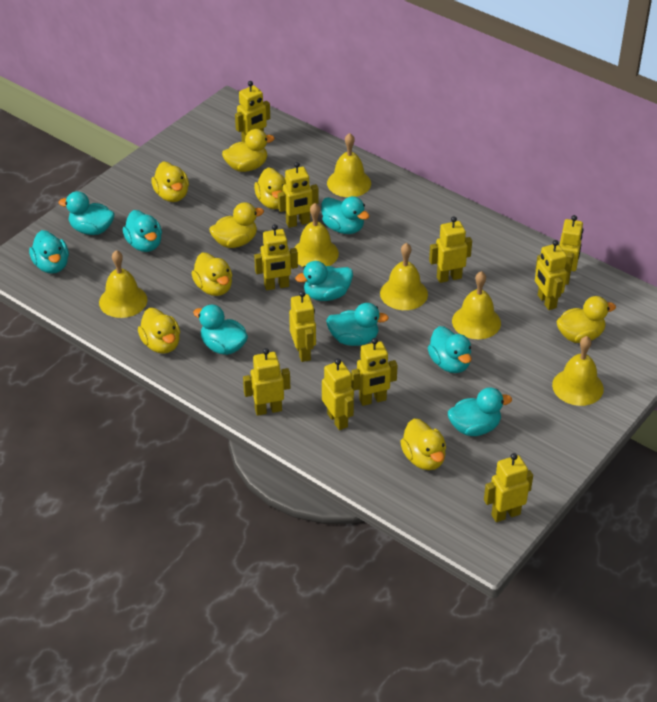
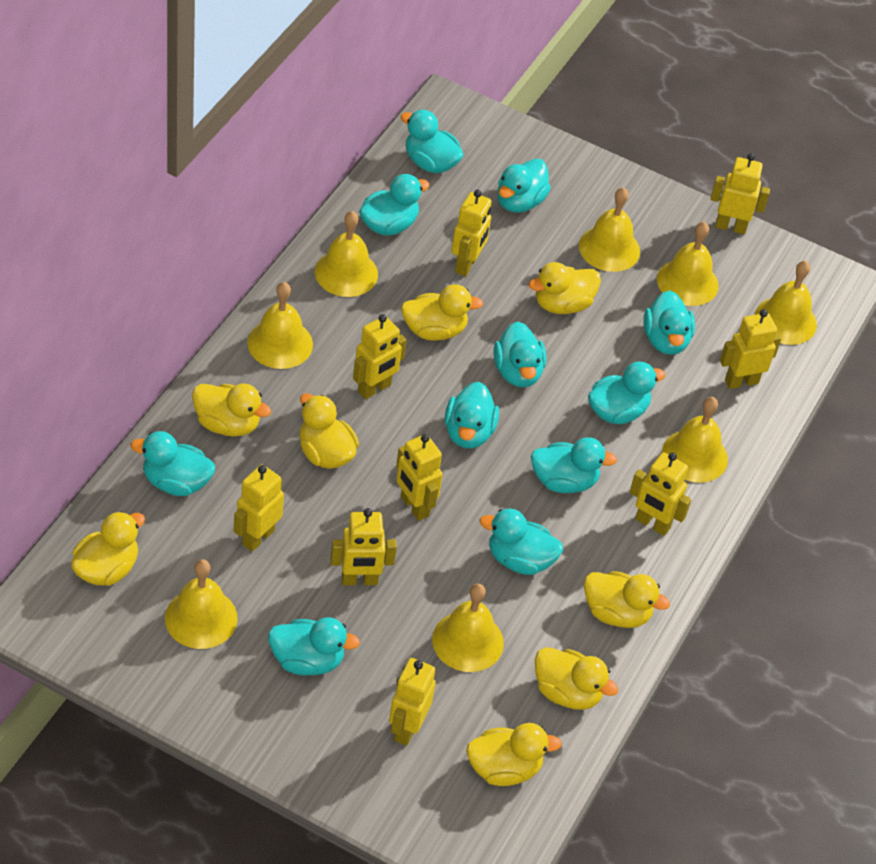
turquoise duck: 9 -> 11
yellow bell: 6 -> 8
yellow robot: 11 -> 9

